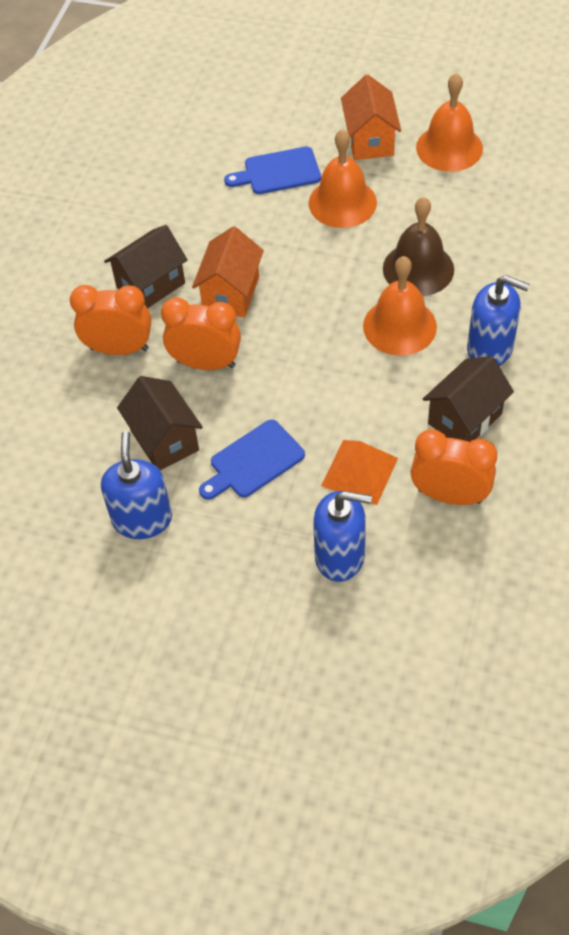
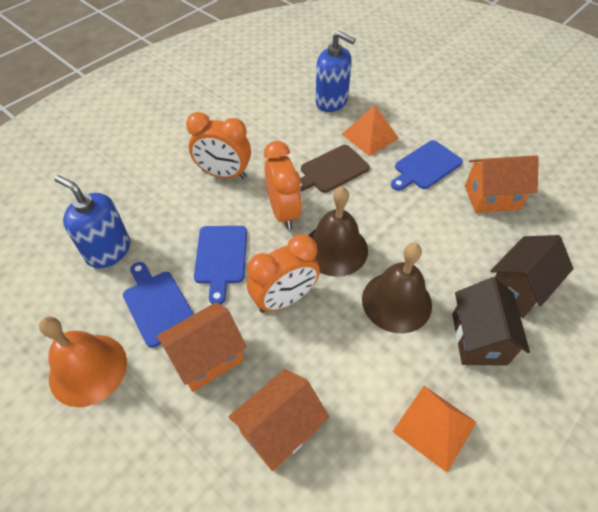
blue cutting board: 2 -> 3
blue soap dispenser: 3 -> 2
brown bell: 1 -> 2
brown cutting board: 0 -> 1
brown house: 3 -> 2
orange bell: 3 -> 1
orange house: 2 -> 3
orange pyramid: 1 -> 2

